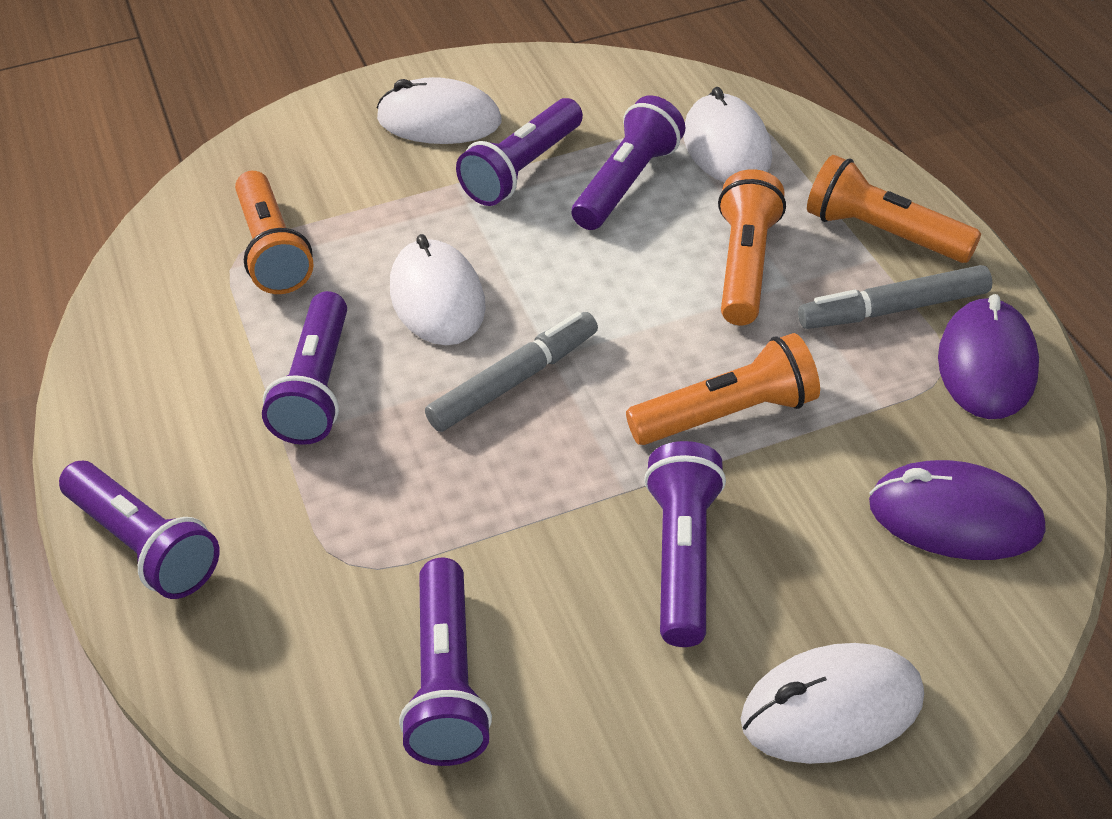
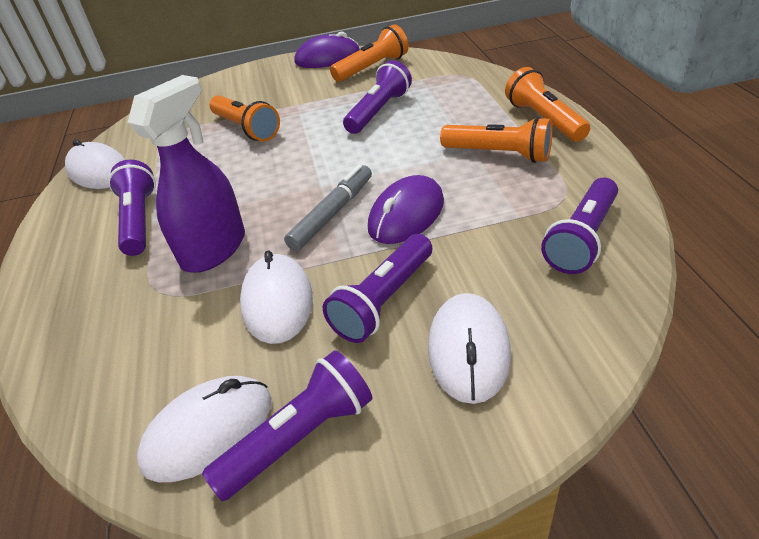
grey marker: 2 -> 1
purple flashlight: 6 -> 5
purple spray bottle: 0 -> 1

